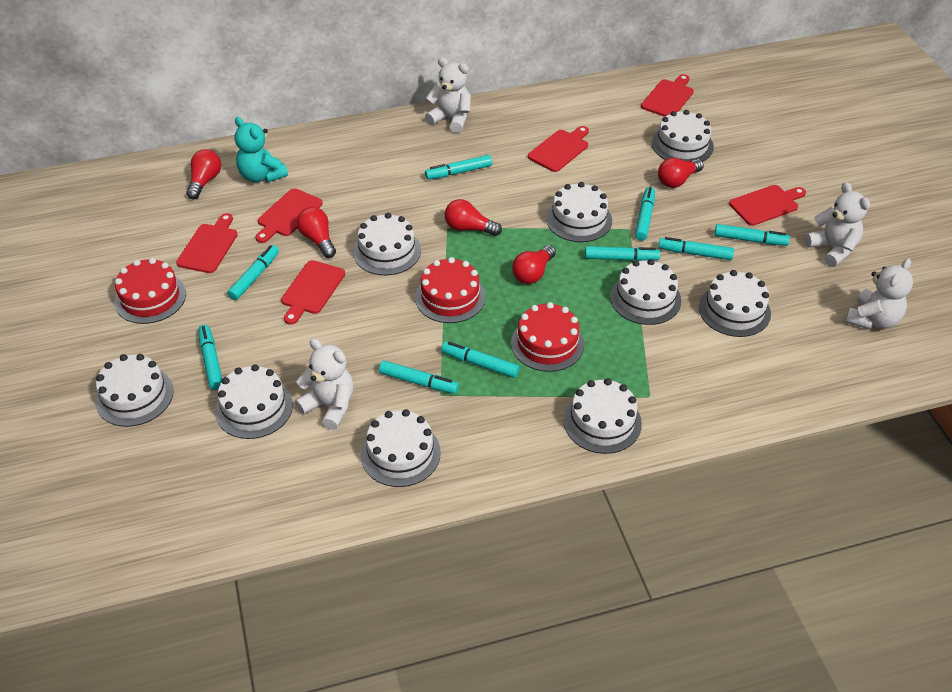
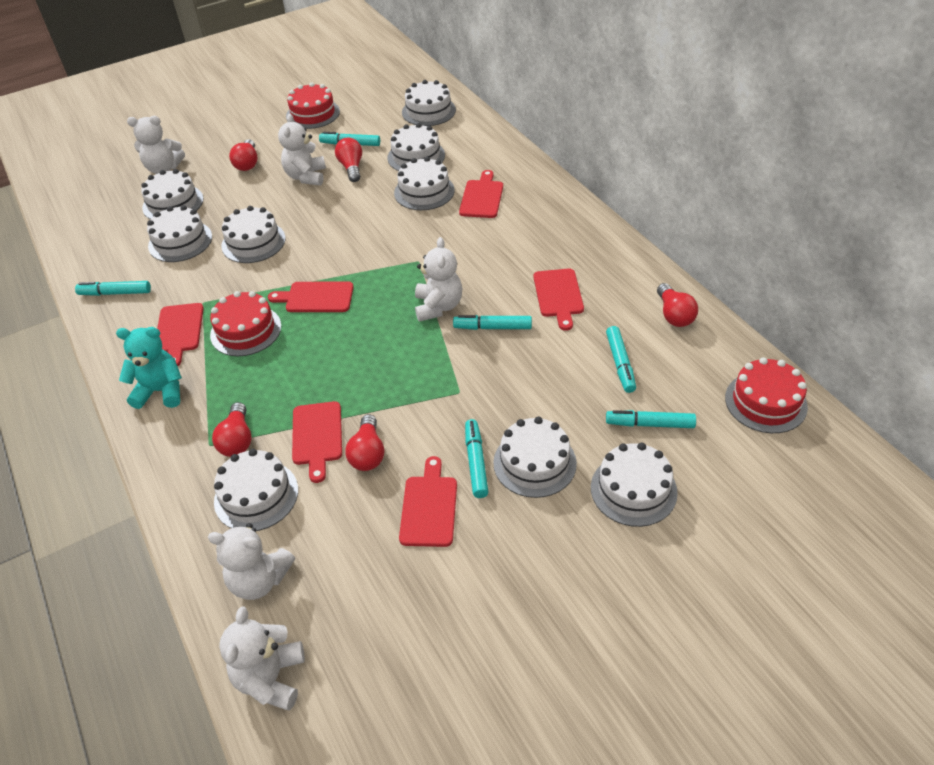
turquoise marker: 9 -> 6
white teddy bear: 4 -> 5

